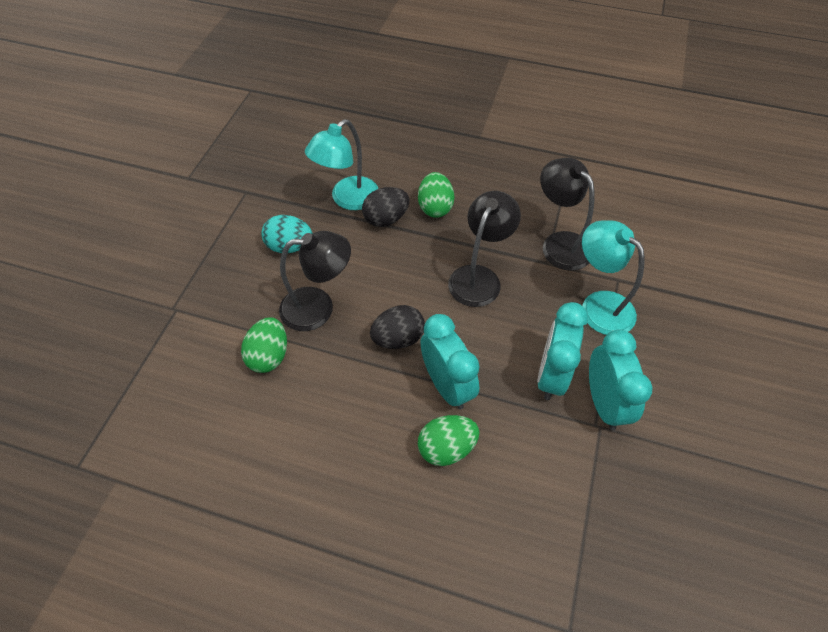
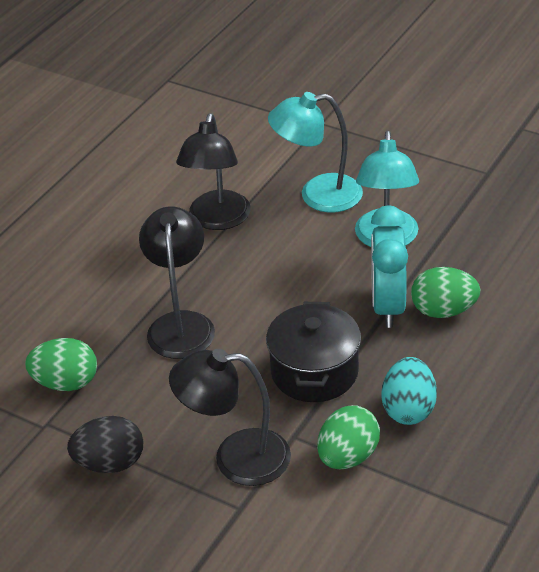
black egg: 2 -> 1
black pot: 0 -> 1
turquoise clock: 3 -> 1

